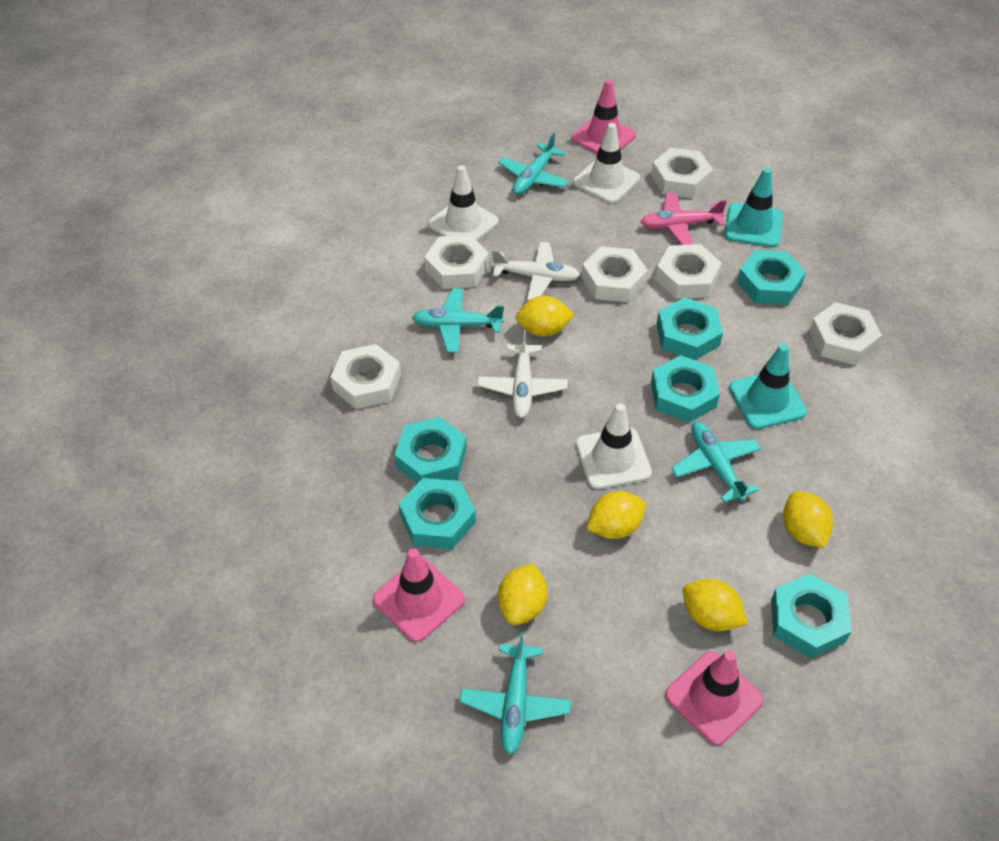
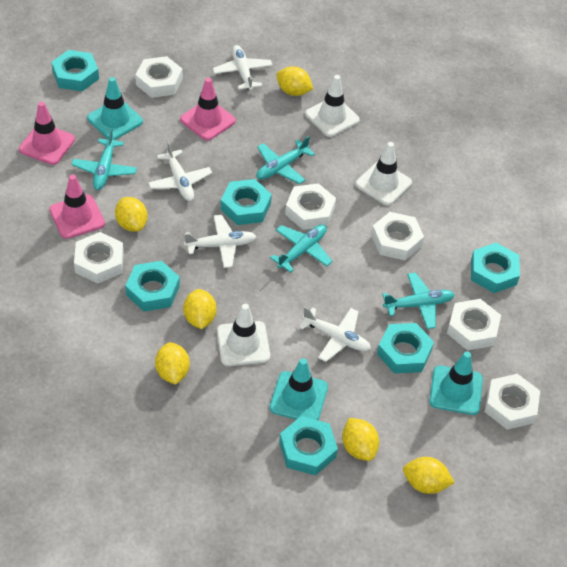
pink plane: 1 -> 0
turquoise traffic cone: 2 -> 3
white plane: 2 -> 4
yellow lemon: 5 -> 6

